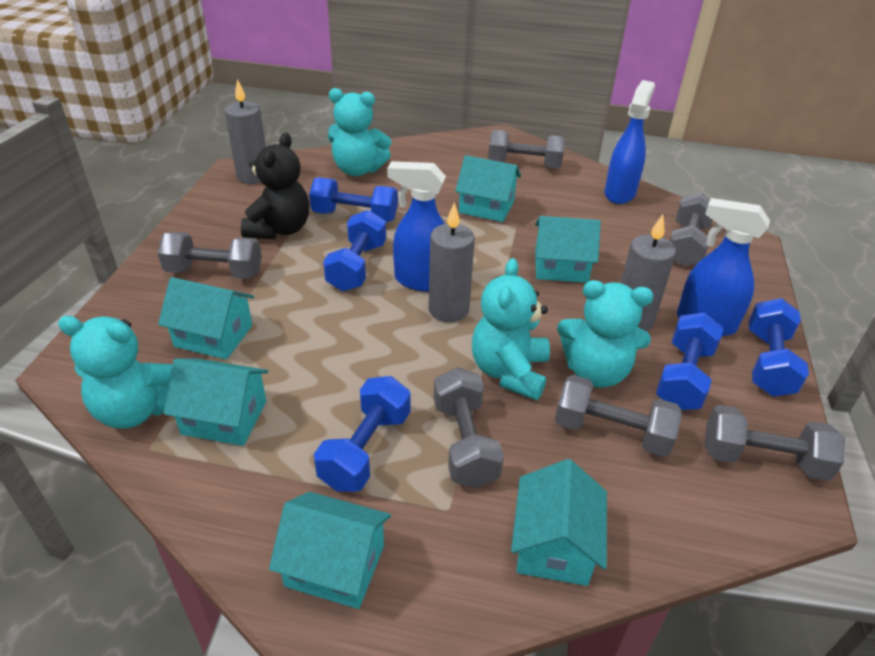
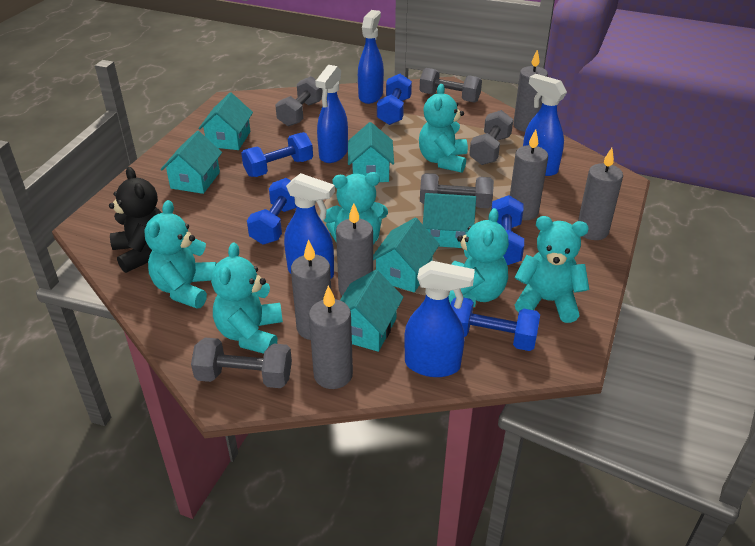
blue spray bottle: 3 -> 5
grey candle: 3 -> 6
grey dumbbell: 6 -> 5
turquoise teddy bear: 4 -> 6

